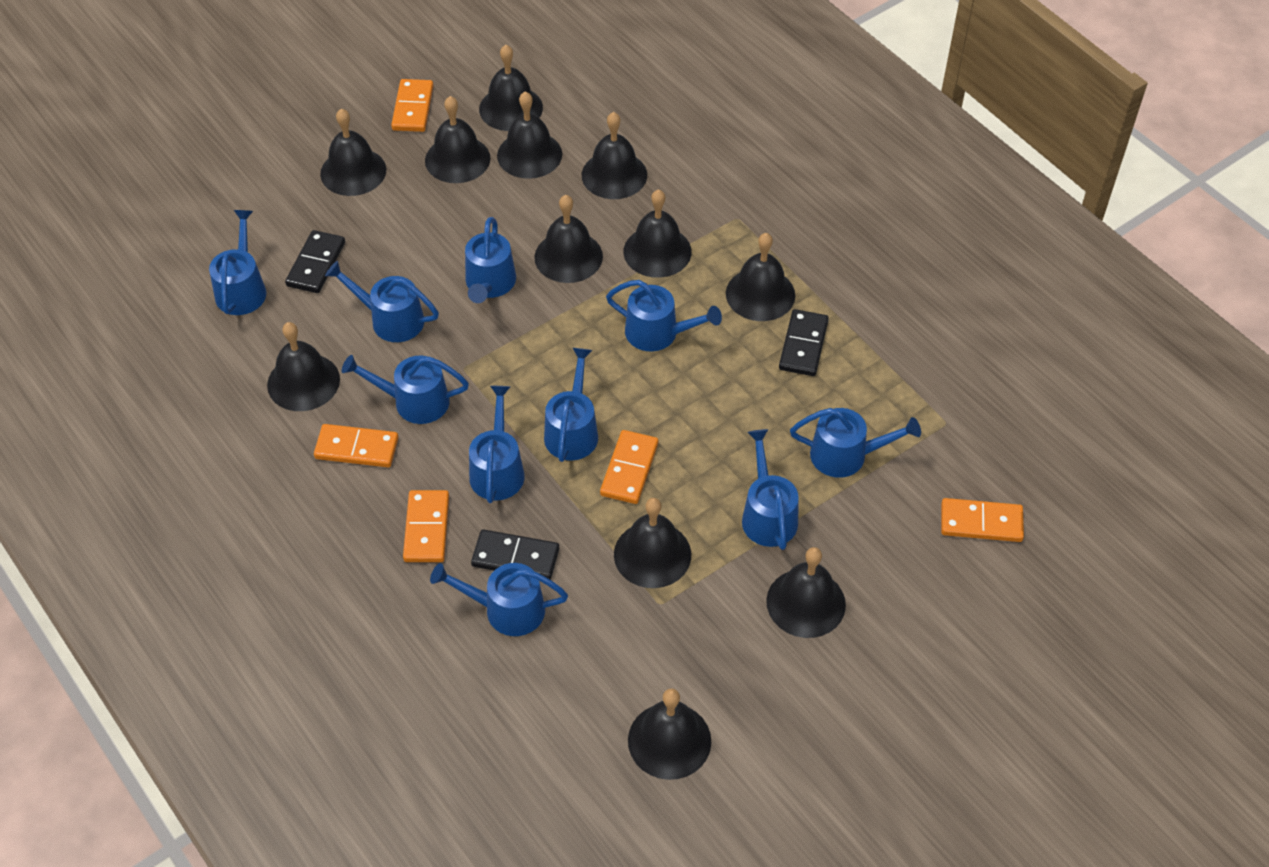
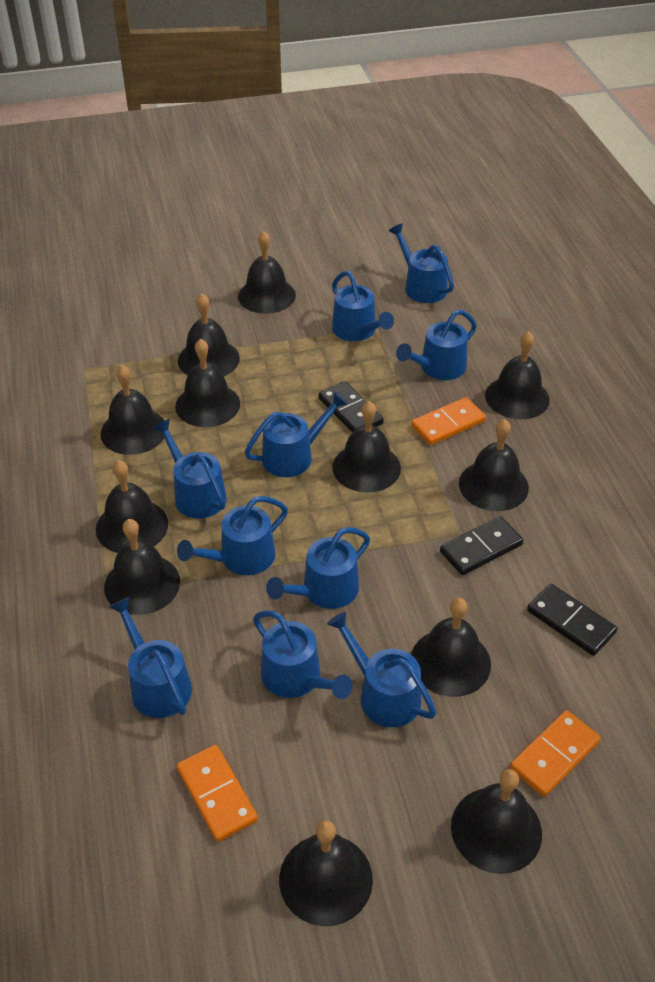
orange domino: 5 -> 3

